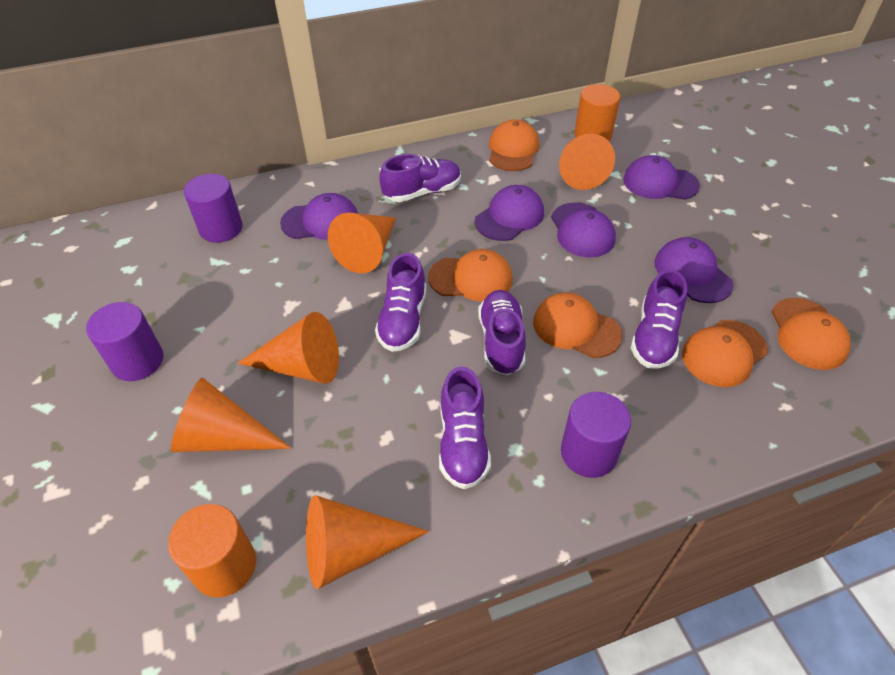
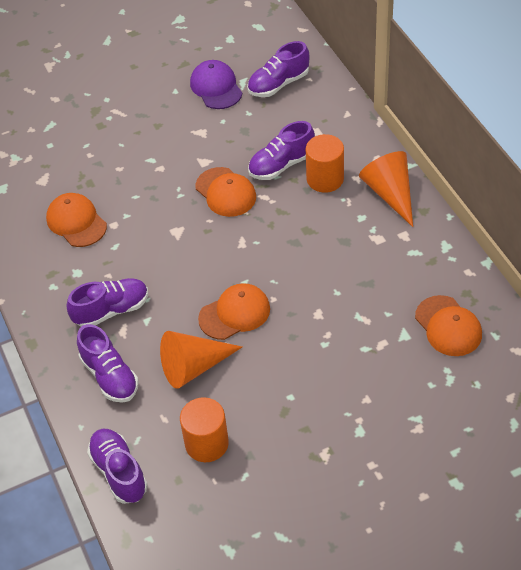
orange cap: 5 -> 4
orange cone: 5 -> 2
purple cap: 5 -> 1
purple cylinder: 3 -> 0

